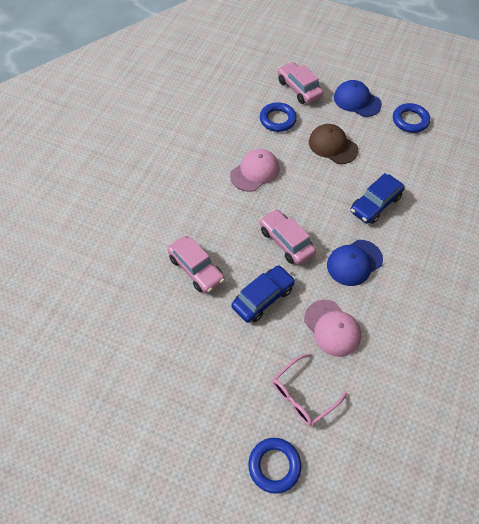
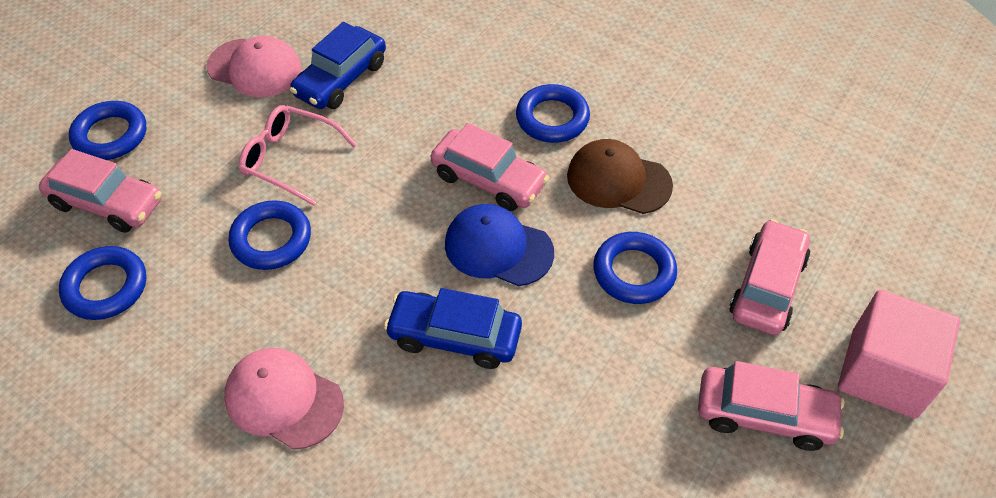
blue cap: 2 -> 1
blue ring: 3 -> 5
pink car: 3 -> 4
pink cube: 0 -> 1

